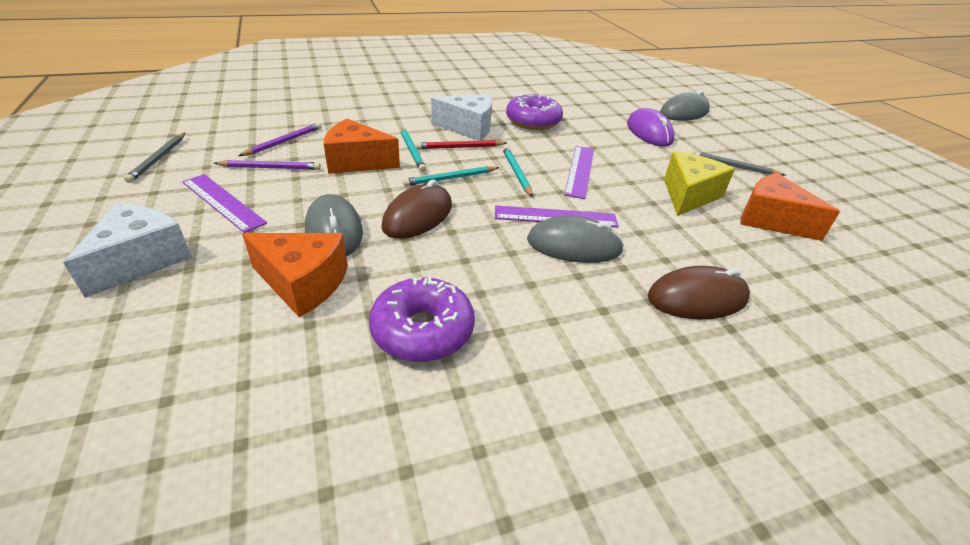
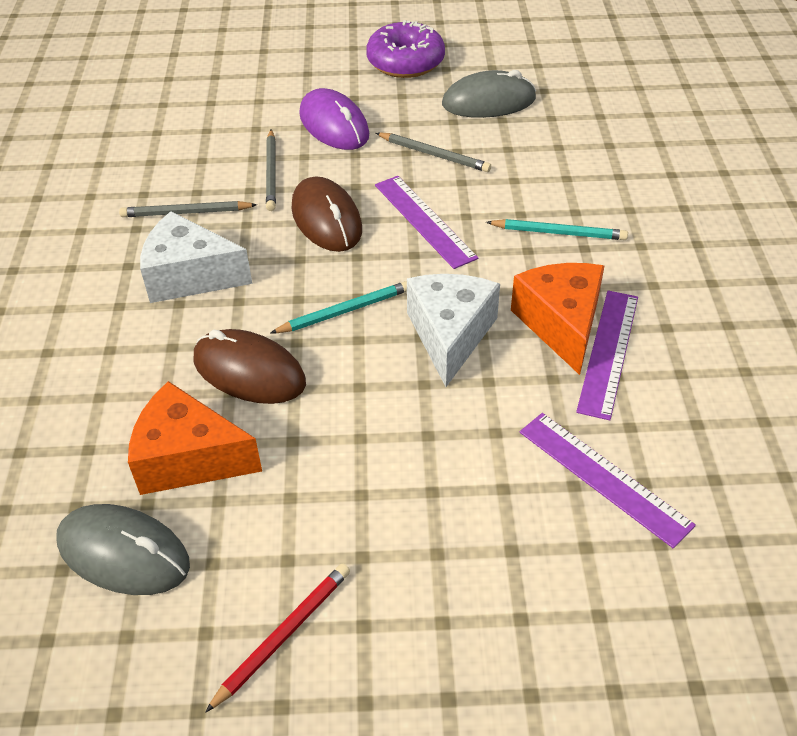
grey mouse: 3 -> 2
grey pencil: 2 -> 3
orange cheese: 3 -> 2
purple donut: 2 -> 1
purple pencil: 2 -> 0
turquoise pencil: 3 -> 2
yellow cheese: 1 -> 0

